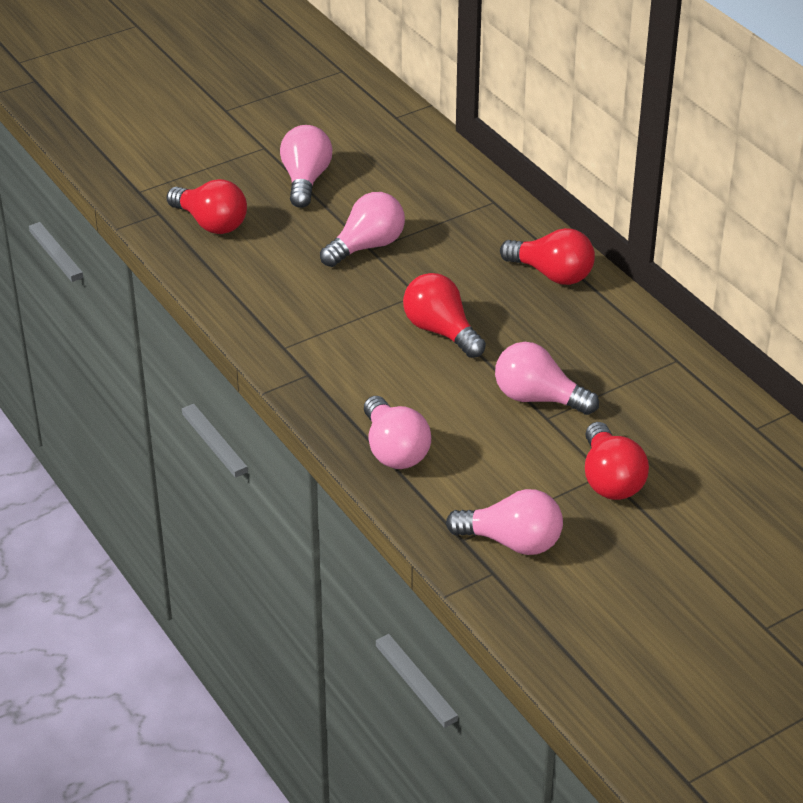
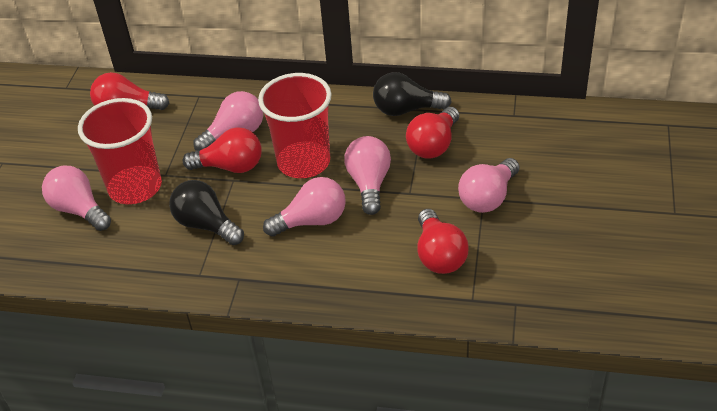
black light bulb: 0 -> 2
red cup: 0 -> 2

